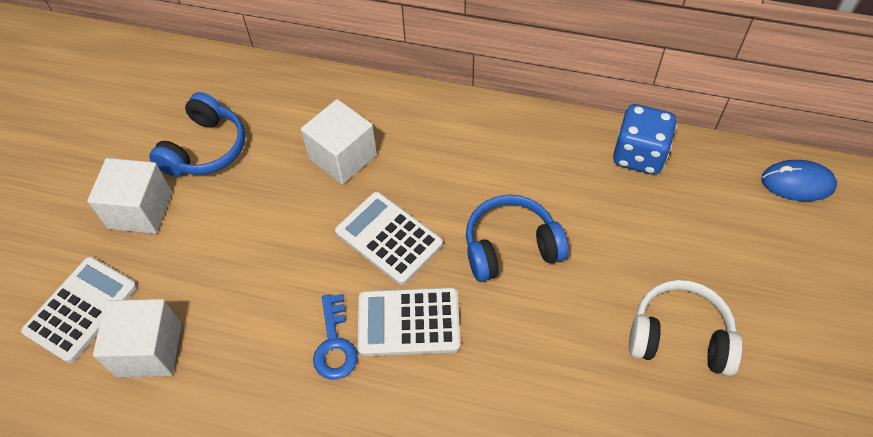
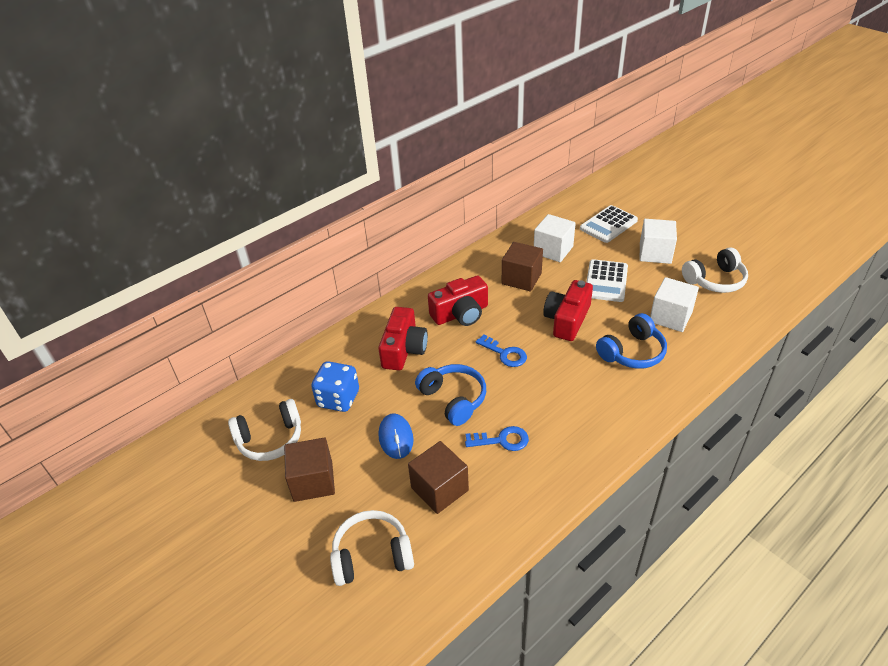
blue key: 1 -> 2
brown cube: 0 -> 3
red camera: 0 -> 3
white calculator: 3 -> 2
white headphones: 1 -> 3

